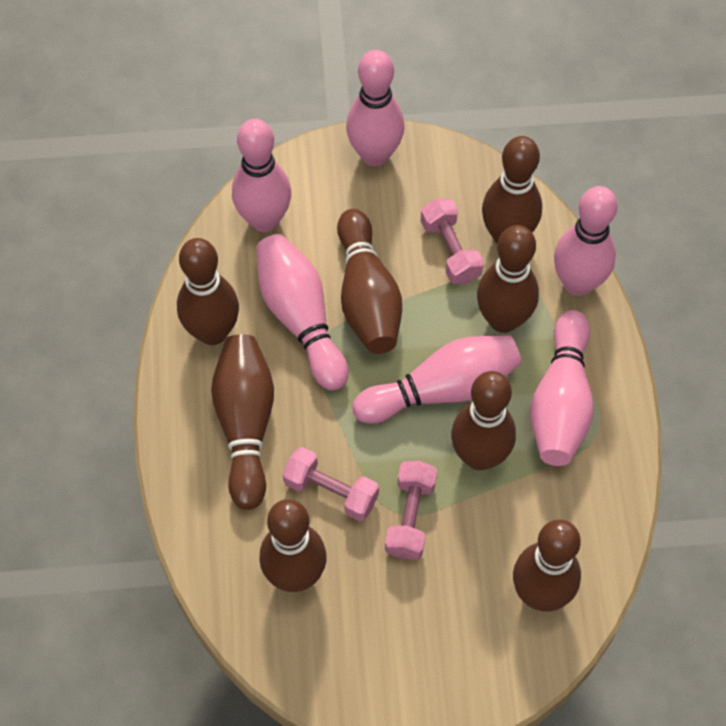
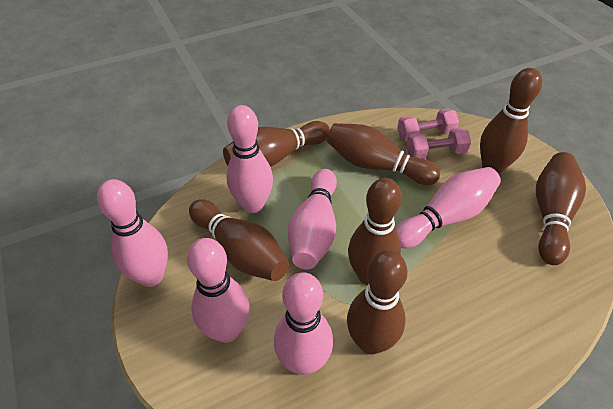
brown bowling pin: 8 -> 7
pink dumbbell: 3 -> 2

